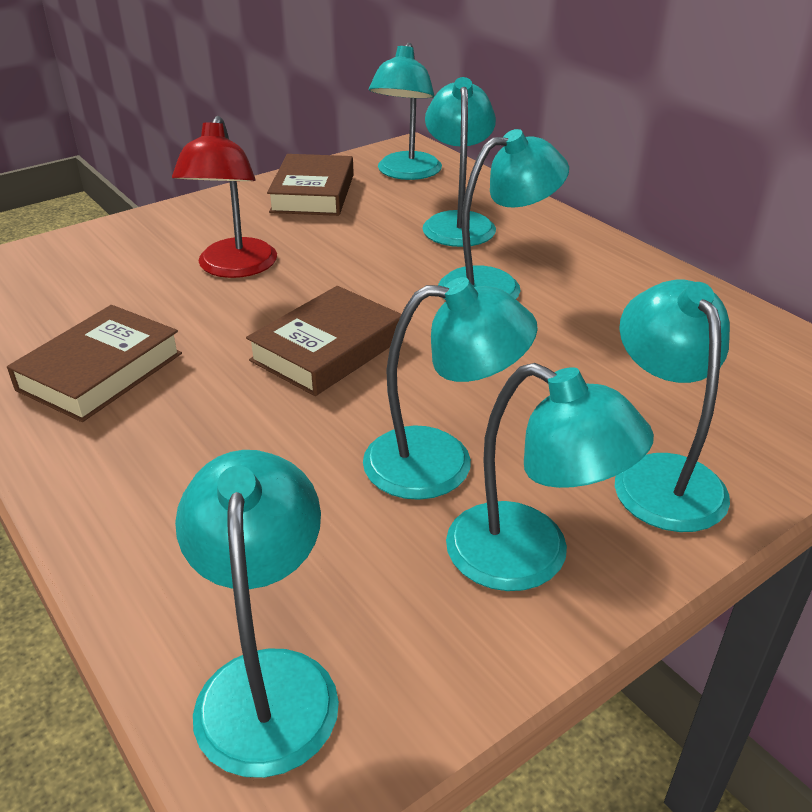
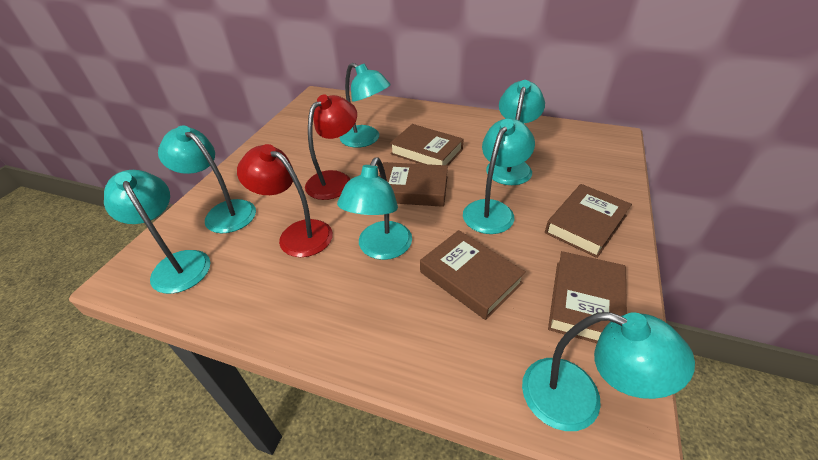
brown book: 3 -> 5
red lamp: 1 -> 2

